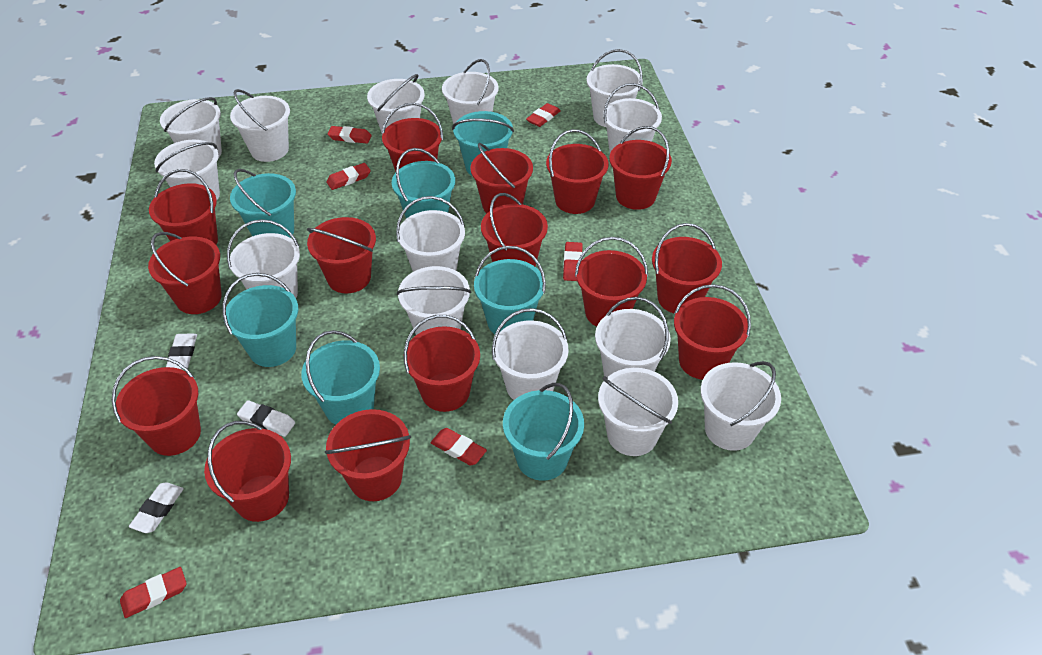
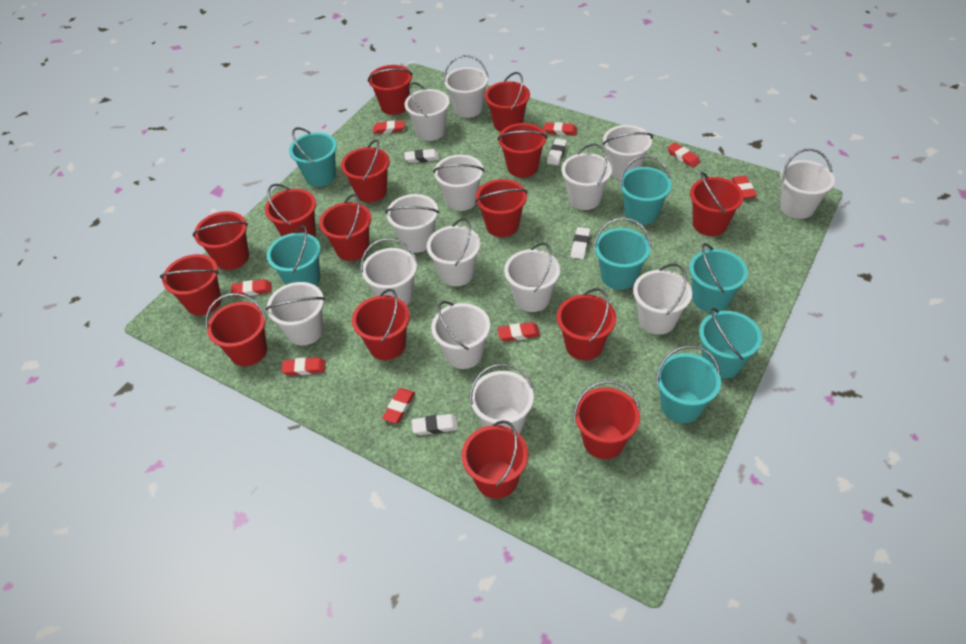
red eraser: 6 -> 8
white eraser: 3 -> 4

